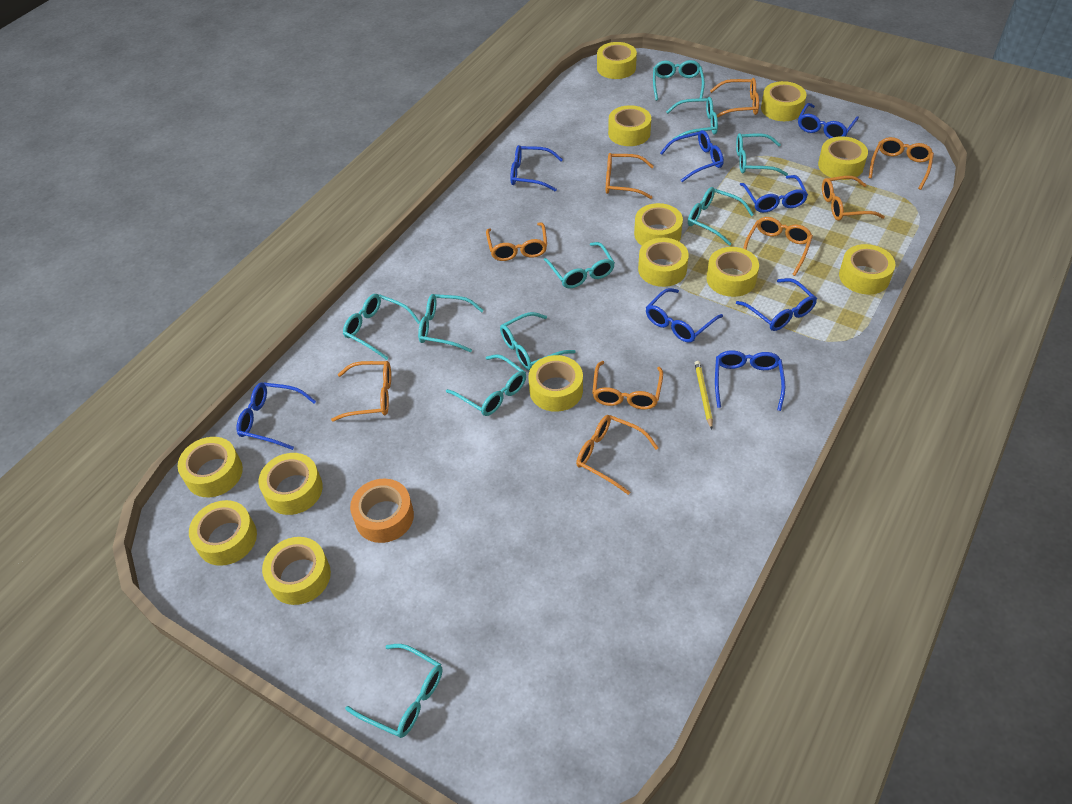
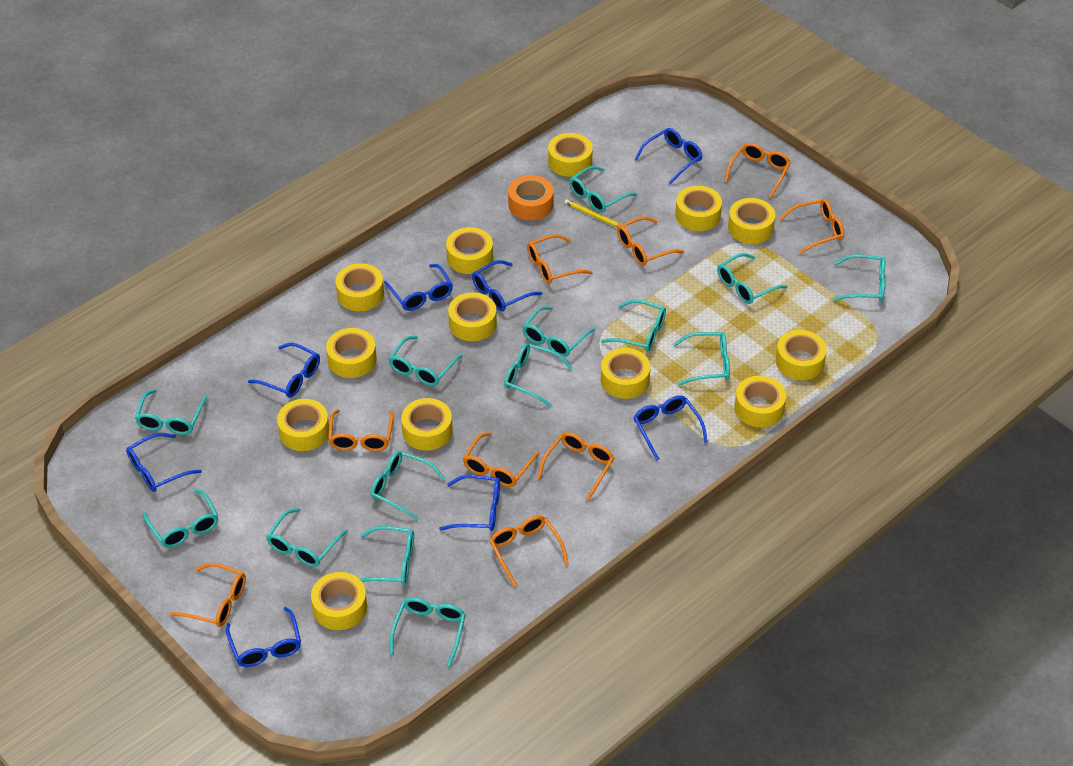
turquoise glasses: 10 -> 14

